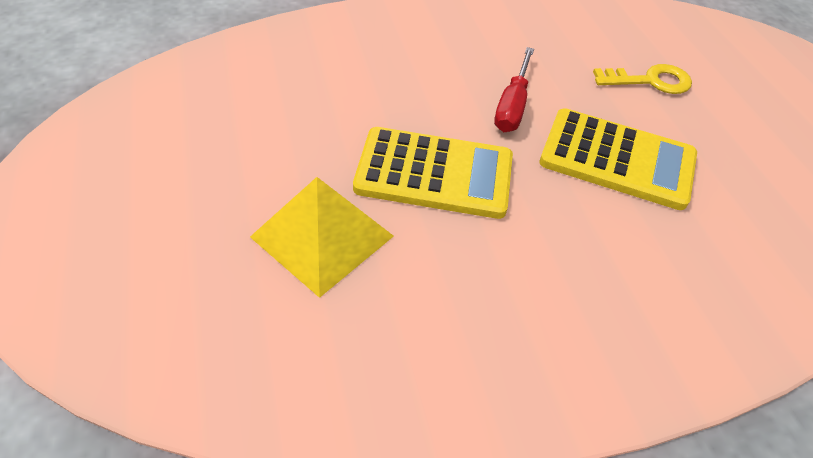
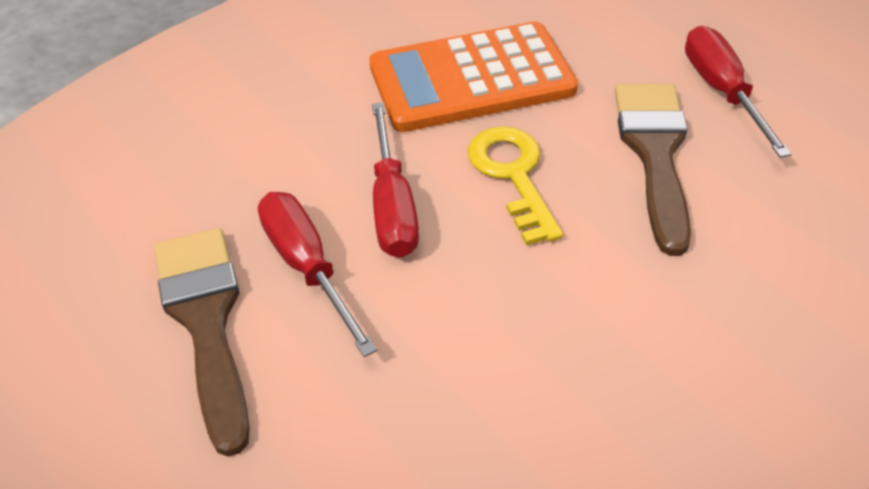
brown brush: 0 -> 2
orange calculator: 0 -> 1
red screwdriver: 1 -> 3
yellow calculator: 2 -> 0
yellow pyramid: 1 -> 0

